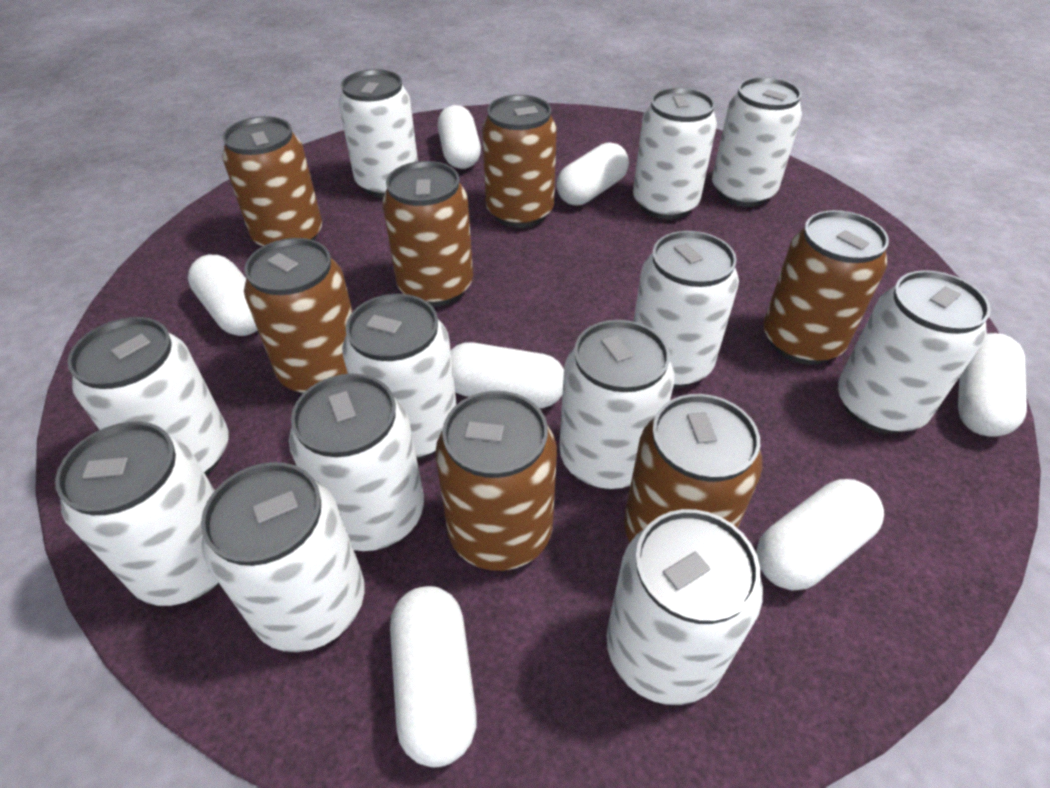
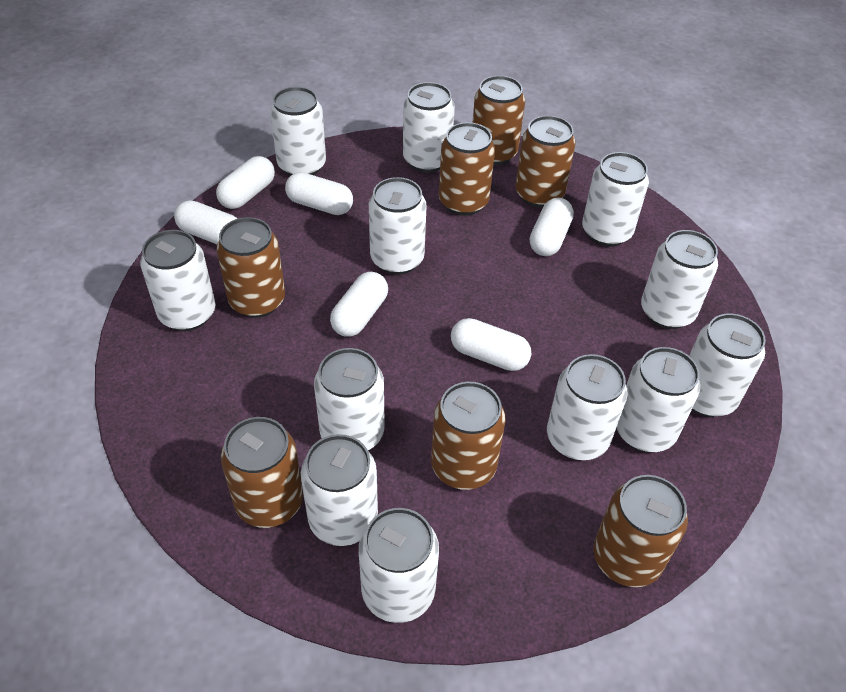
white capsule: 7 -> 6

